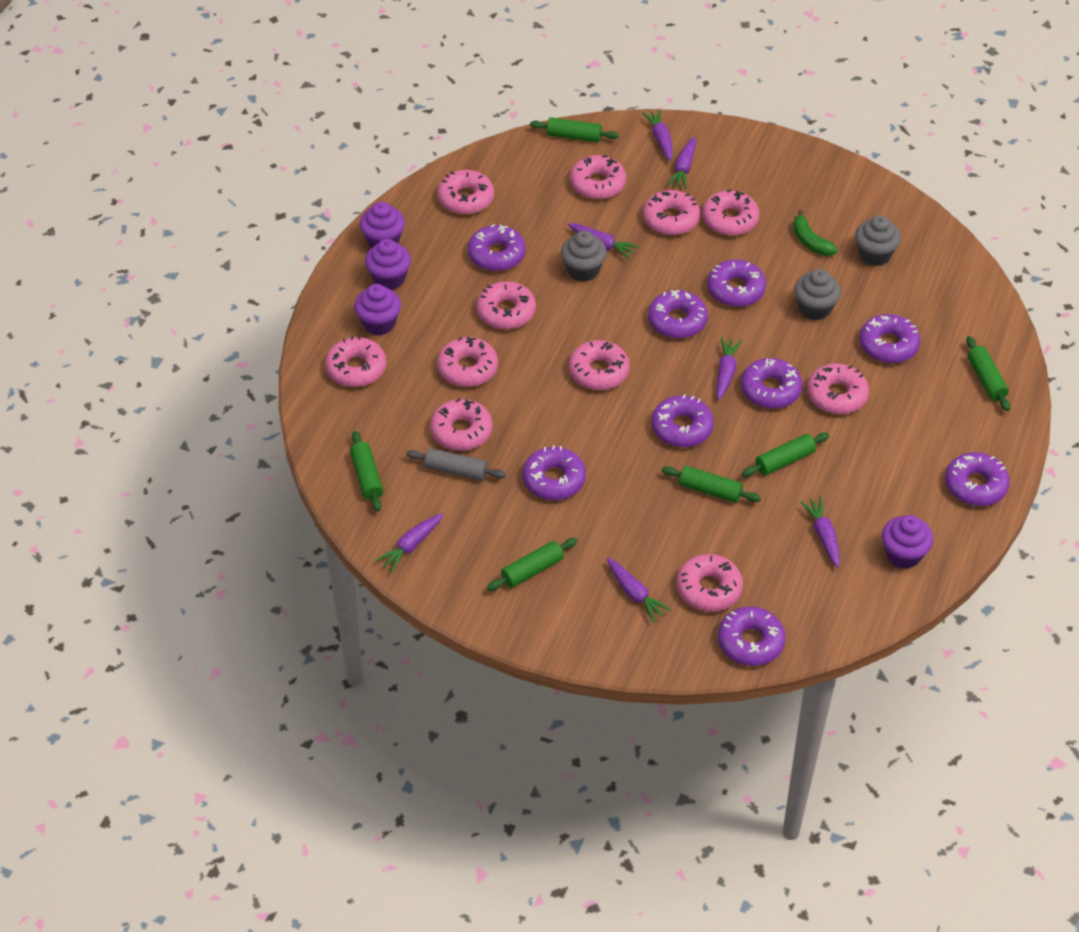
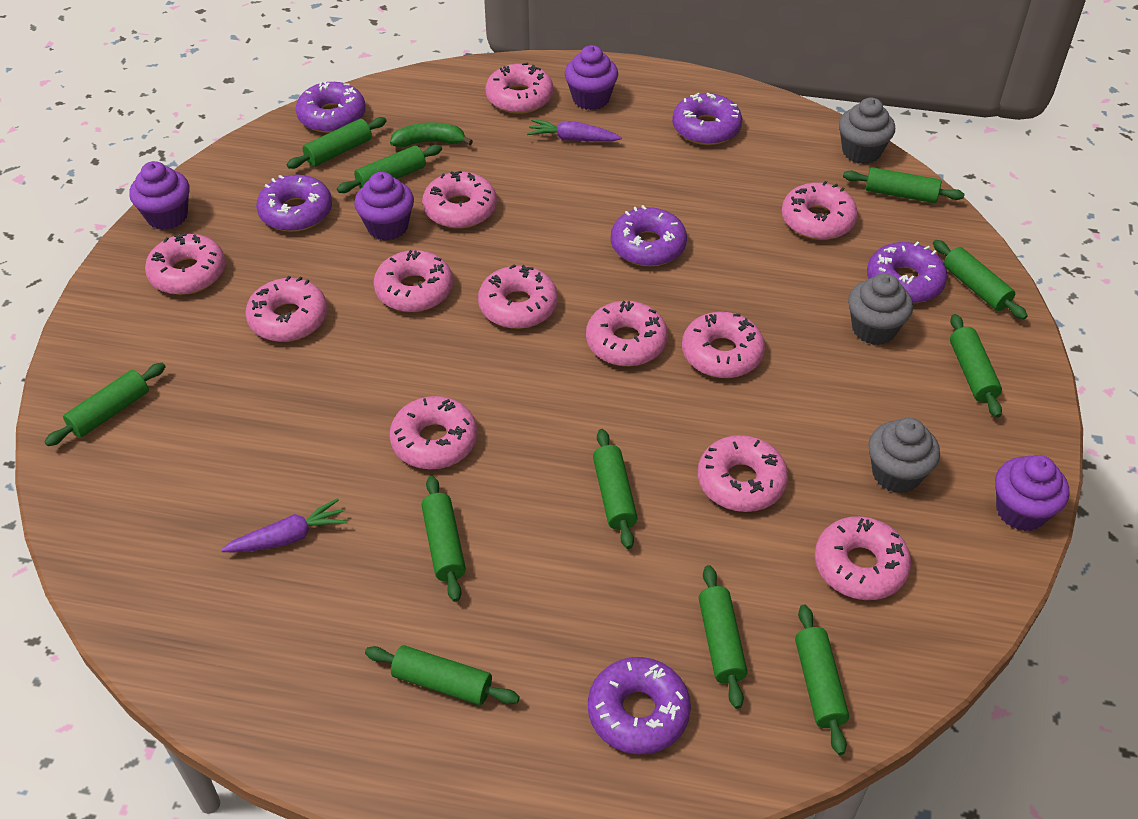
green rolling pin: 6 -> 11
grey rolling pin: 1 -> 0
pink donut: 11 -> 12
purple carrot: 7 -> 2
purple donut: 9 -> 6

